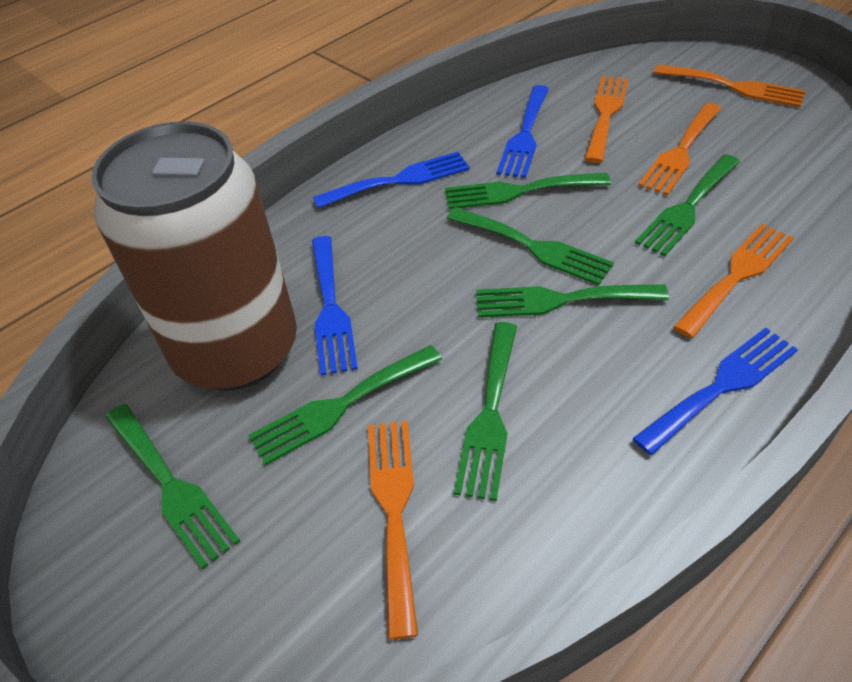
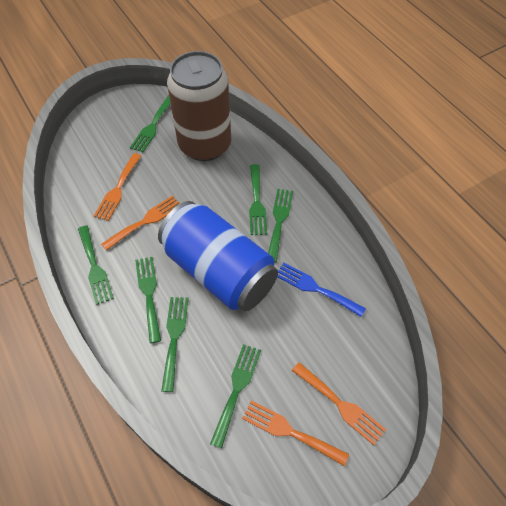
blue can: 0 -> 1
blue fork: 4 -> 1
orange fork: 5 -> 4

